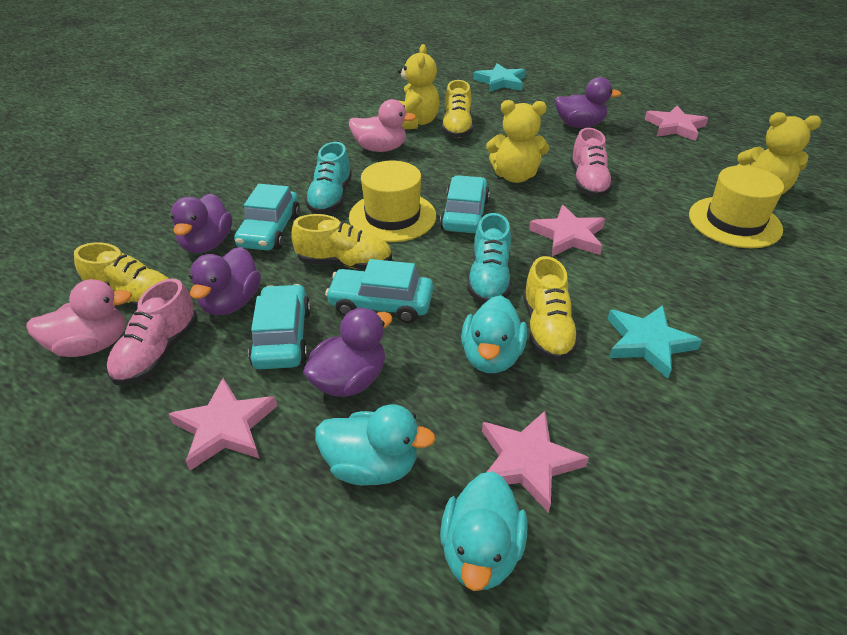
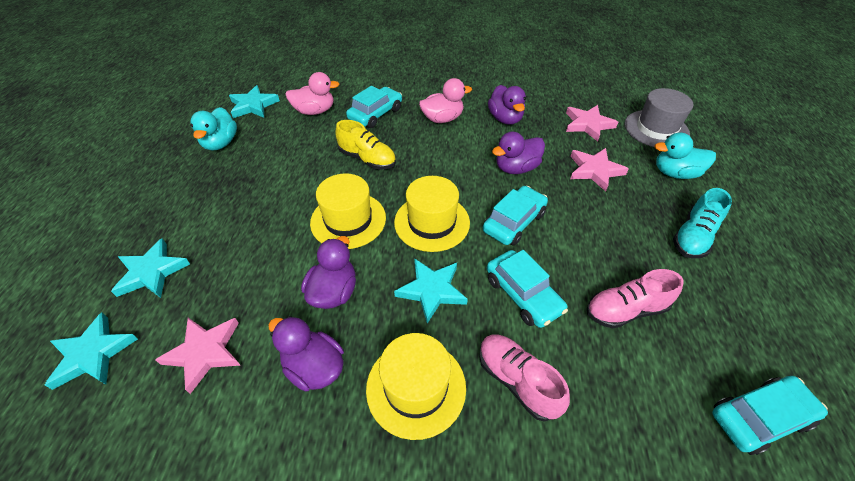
grey hat: 0 -> 1
pink star: 4 -> 3
turquoise duck: 3 -> 2
turquoise shoe: 2 -> 1
turquoise star: 2 -> 4
yellow hat: 2 -> 3
yellow shoe: 4 -> 1
yellow teddy bear: 3 -> 0

